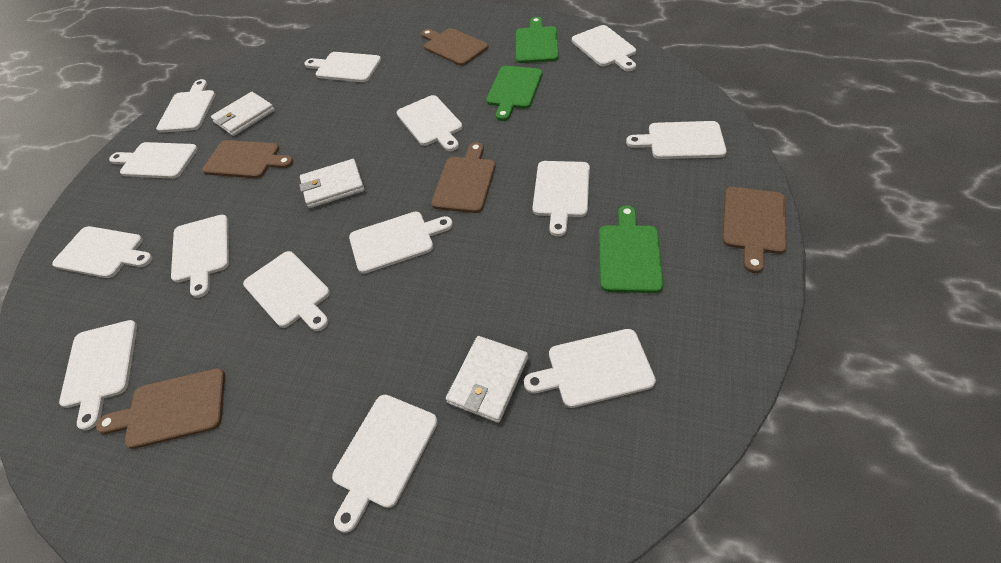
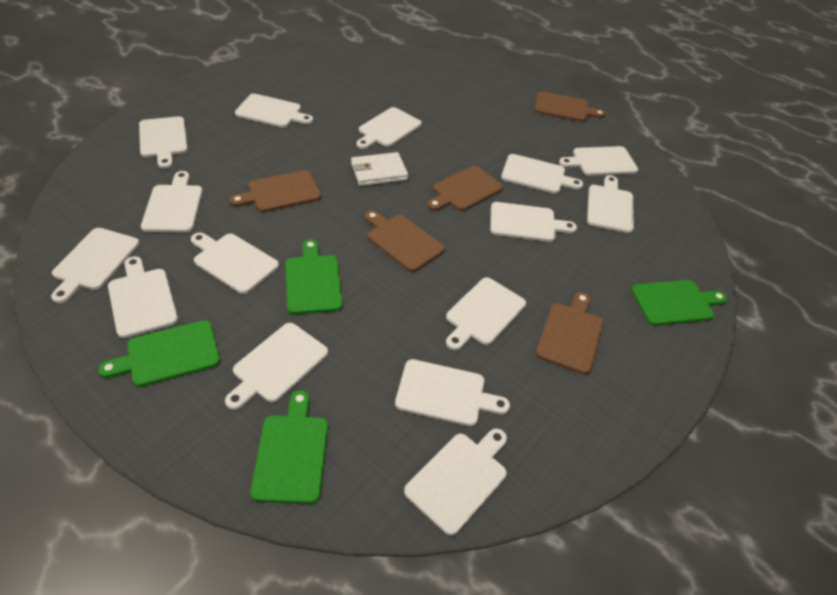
green cutting board: 3 -> 4
white cutting board: 14 -> 15
white wallet: 3 -> 1

